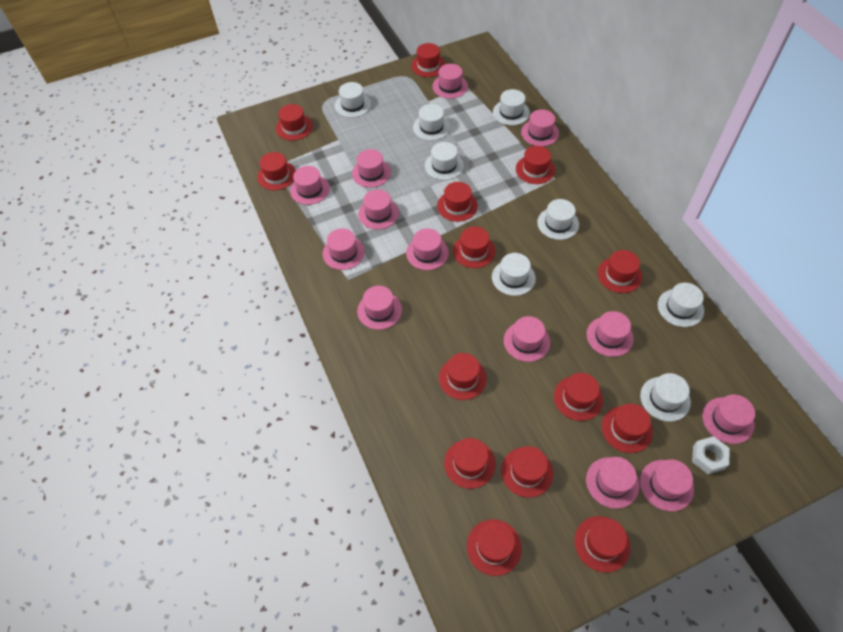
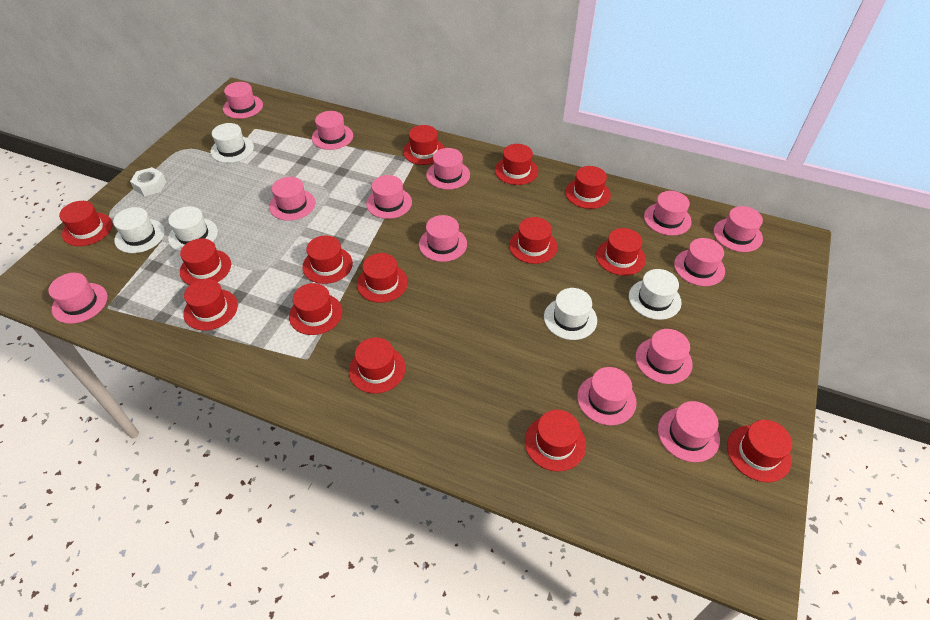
white hat: 8 -> 5

